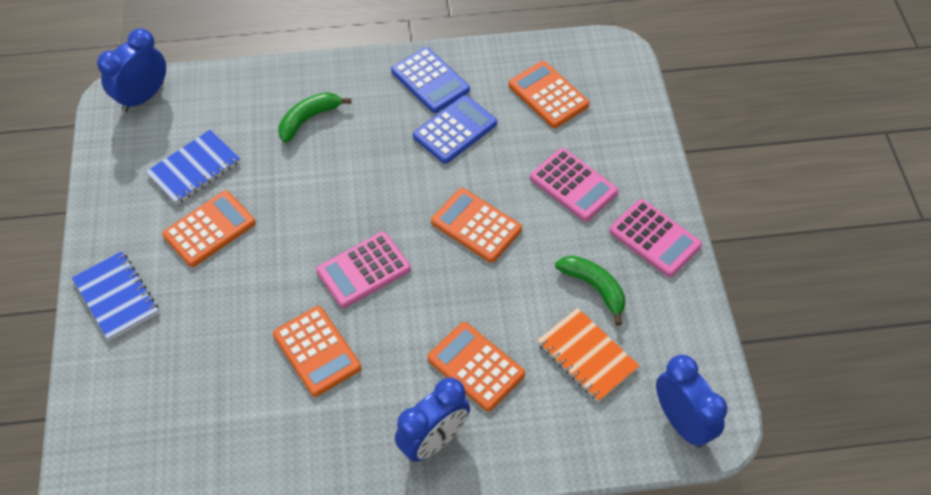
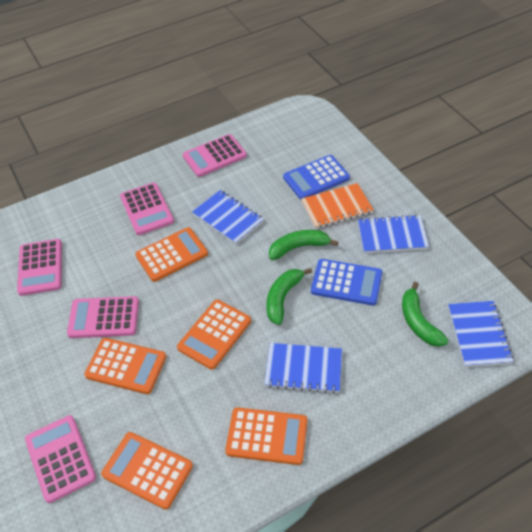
blue clock: 3 -> 0
blue notebook: 2 -> 4
green banana: 2 -> 3
pink calculator: 3 -> 5

